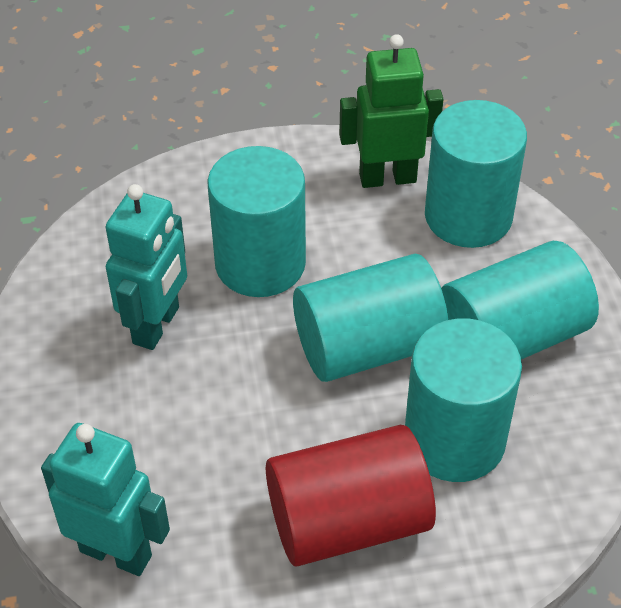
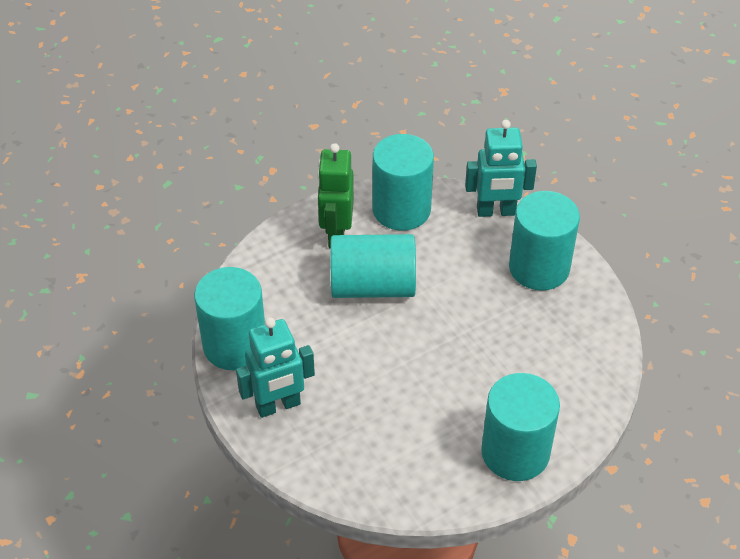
red cylinder: 1 -> 0

